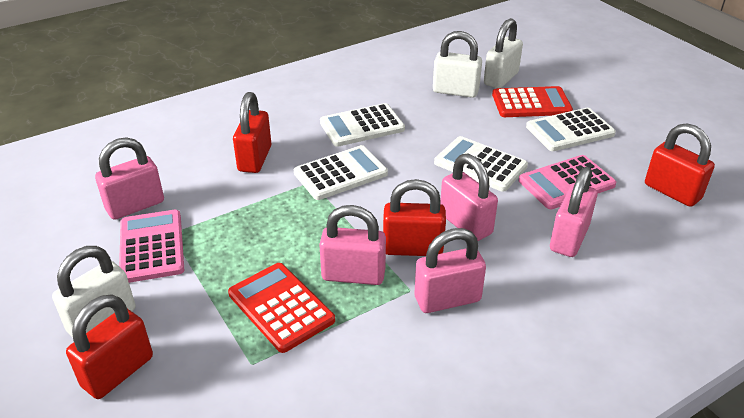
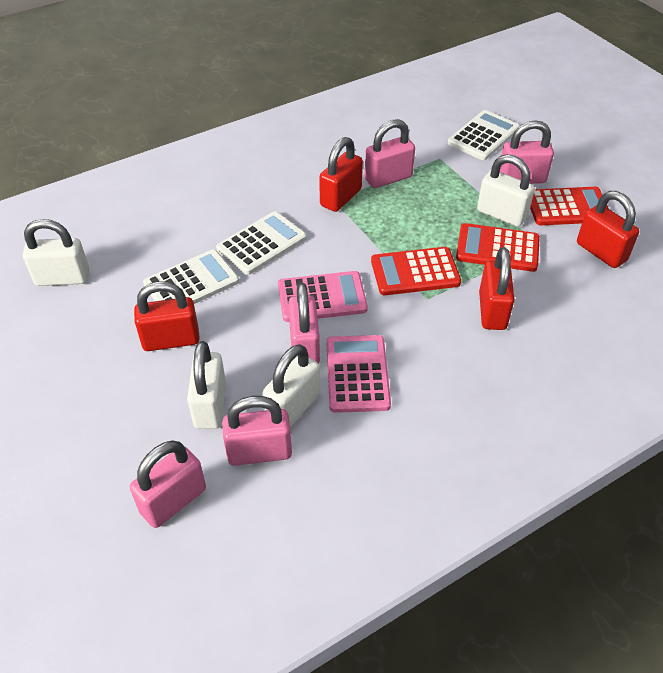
red calculator: 2 -> 3
white calculator: 4 -> 3
white padlock: 3 -> 4

